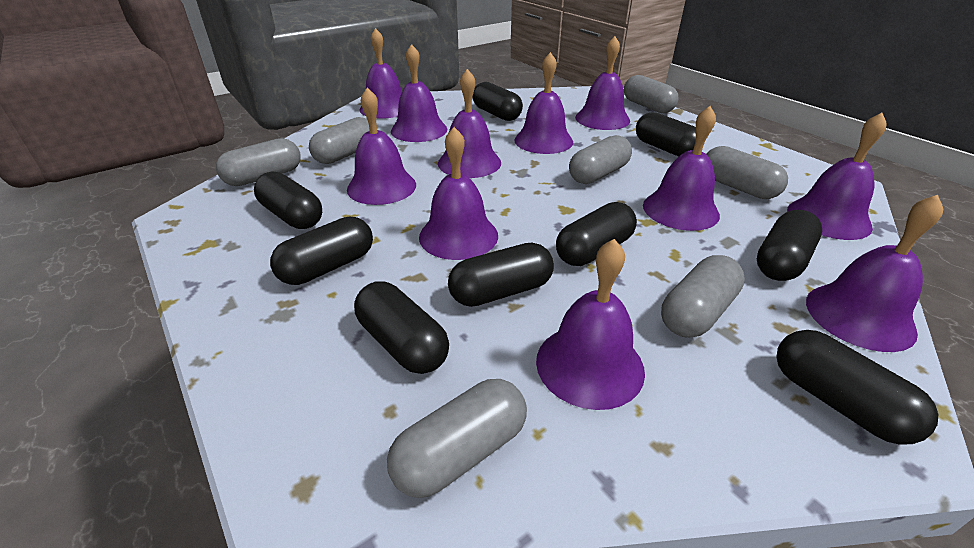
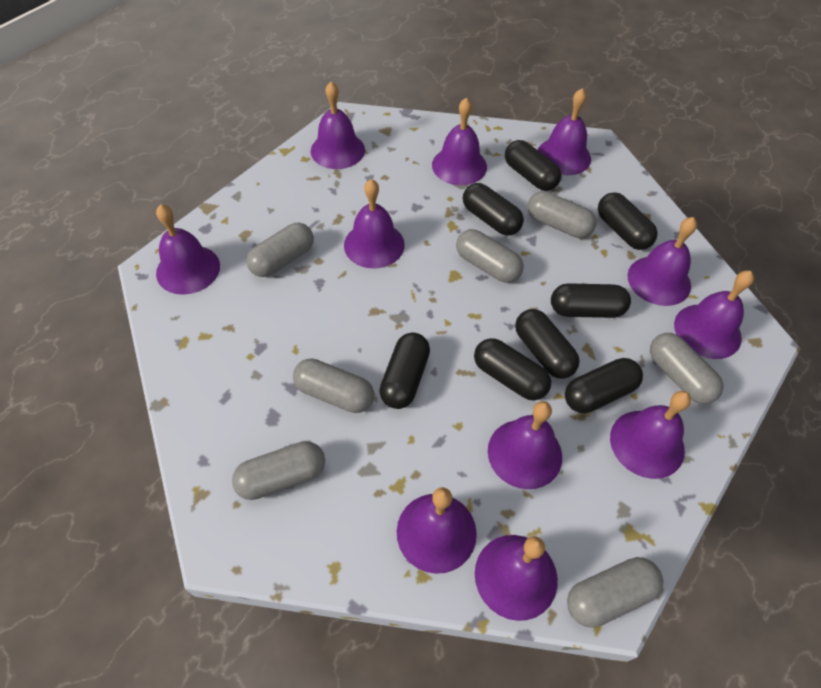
black capsule: 9 -> 8

